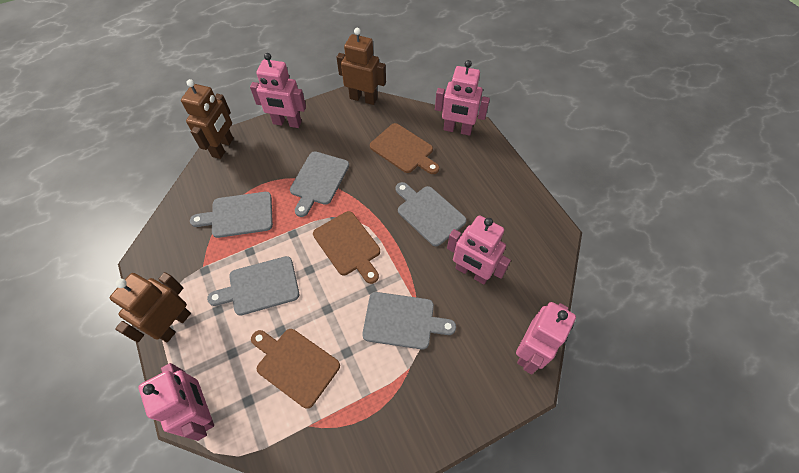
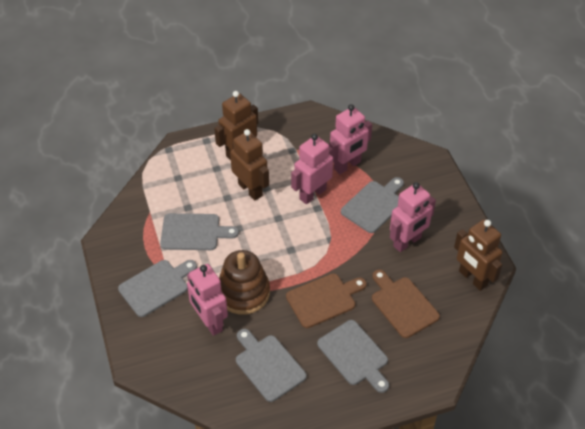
brown cutting board: 3 -> 2
brown stacking toy: 0 -> 1
pink robot: 5 -> 4

